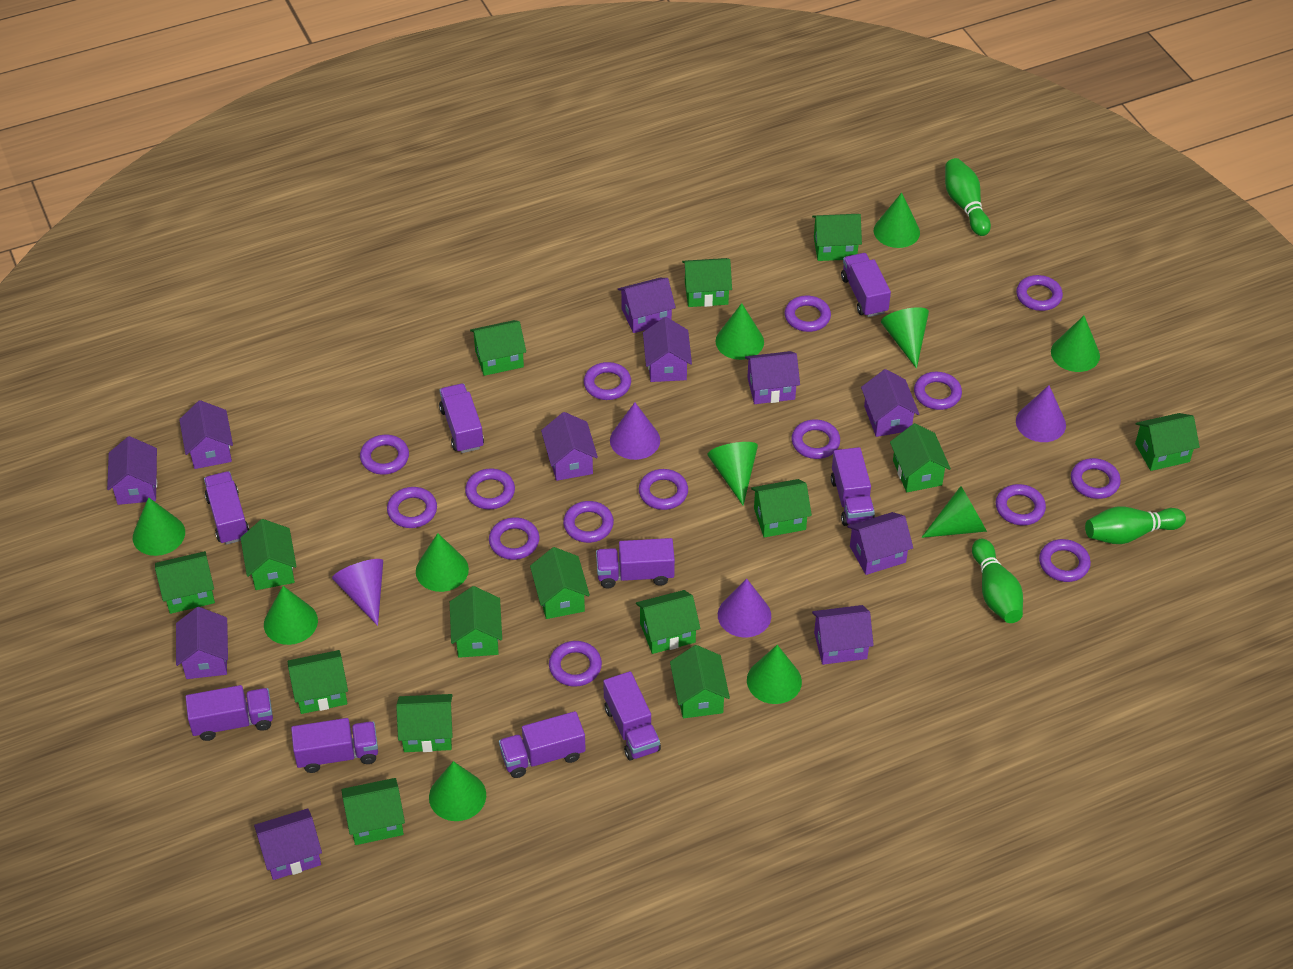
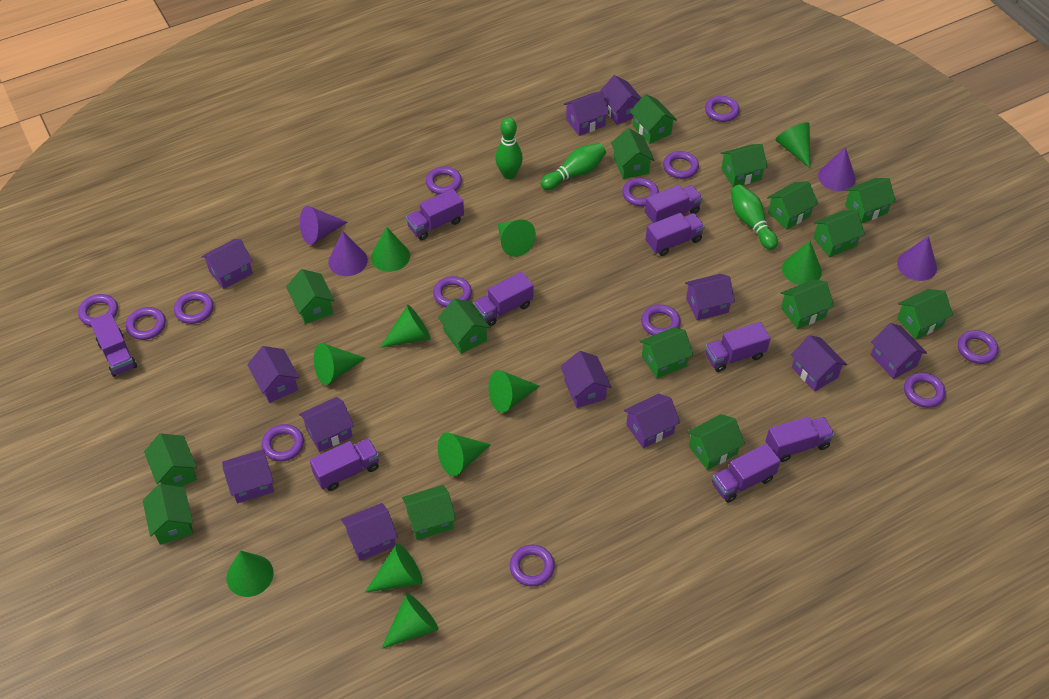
purple house: 11 -> 12
purple ring: 15 -> 13

